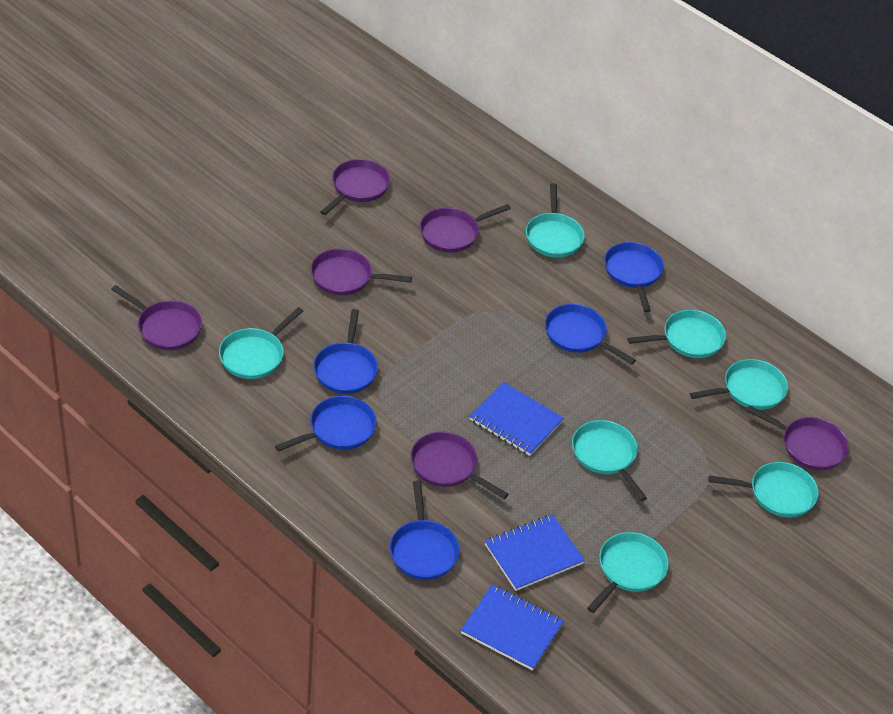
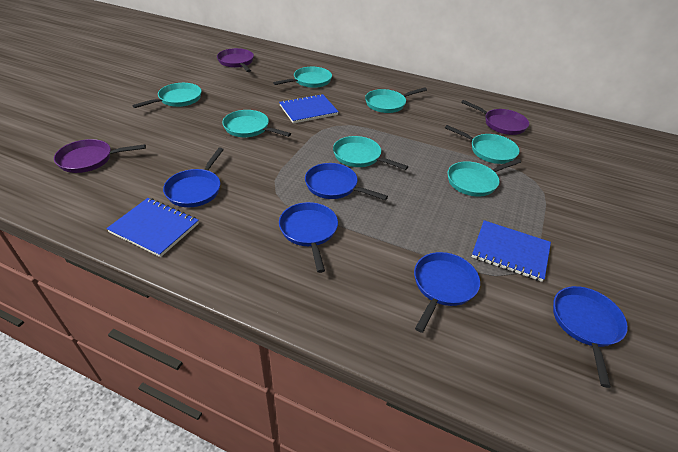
purple pan: 6 -> 3

